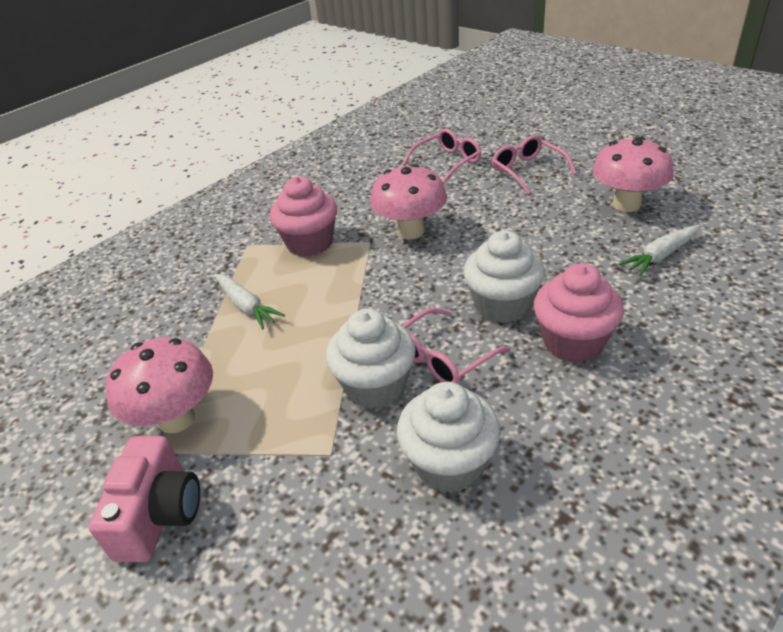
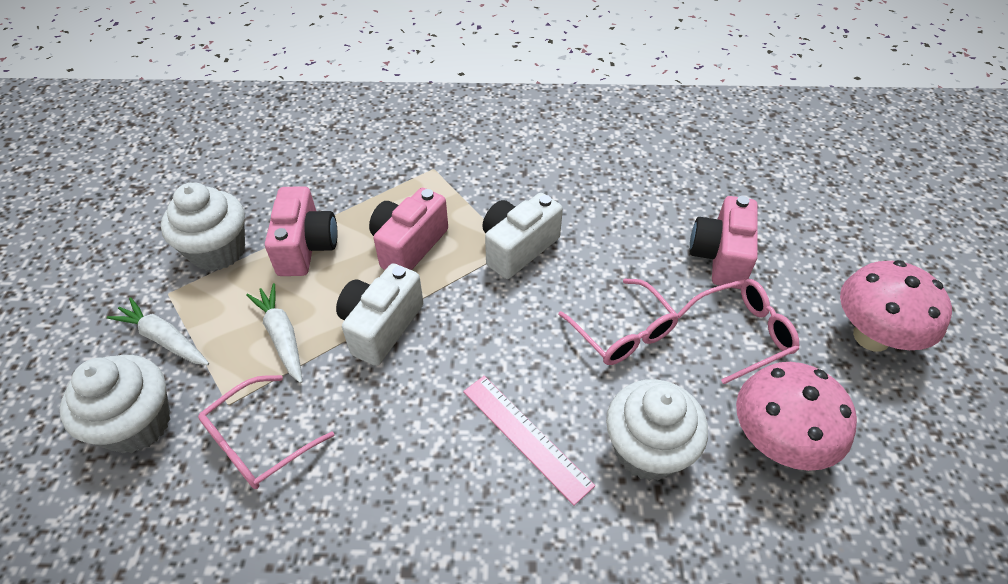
pink camera: 1 -> 3
pink cupcake: 2 -> 0
pink mushroom: 3 -> 2
pink ruler: 0 -> 1
white camera: 0 -> 2

